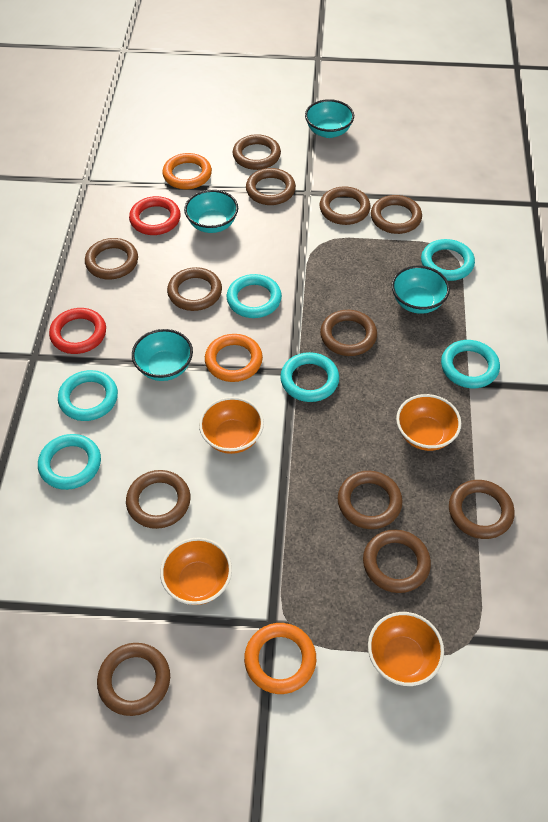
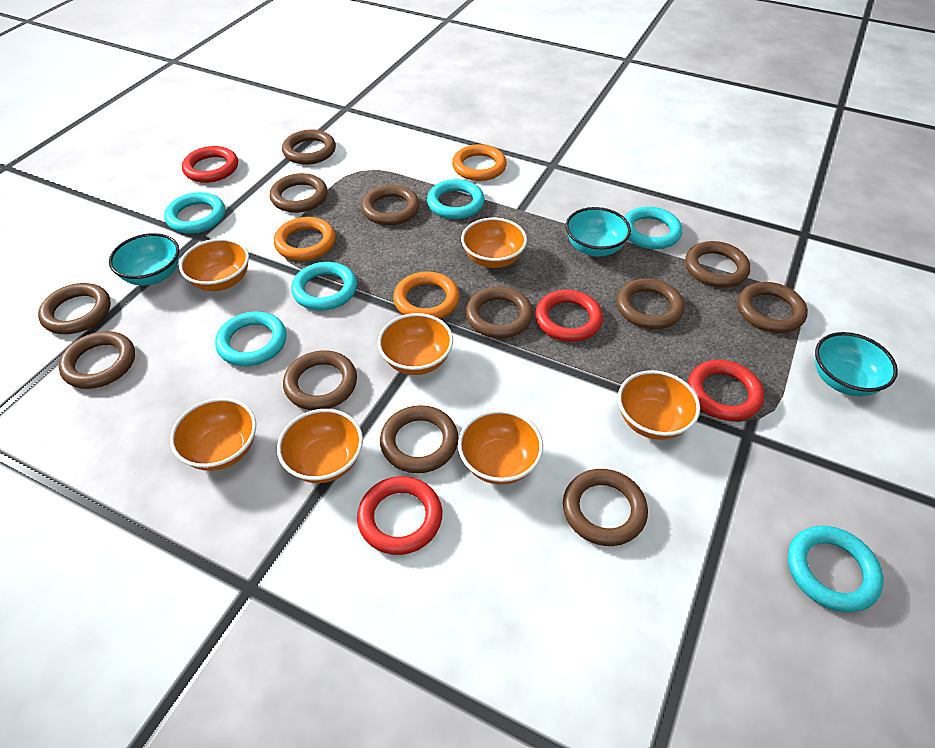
orange bowl: 4 -> 7
red ring: 2 -> 4
turquoise bowl: 4 -> 3

